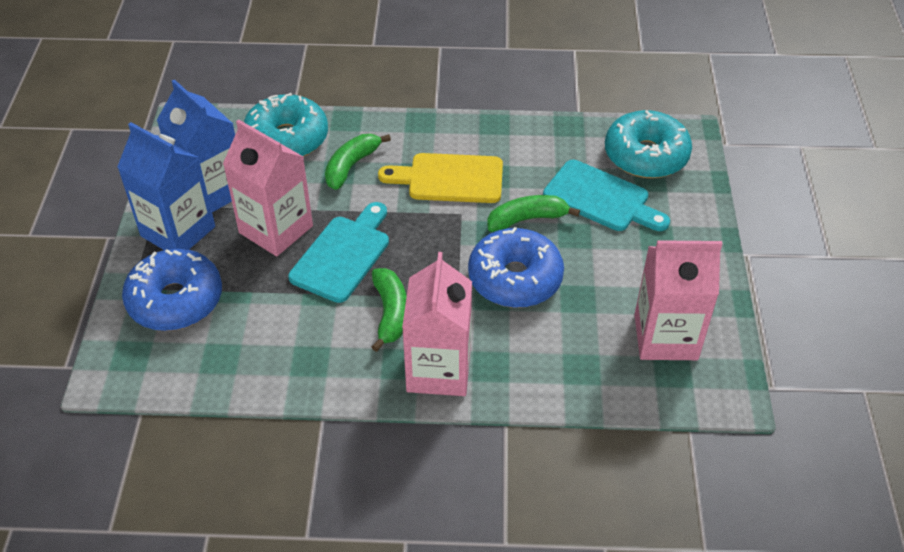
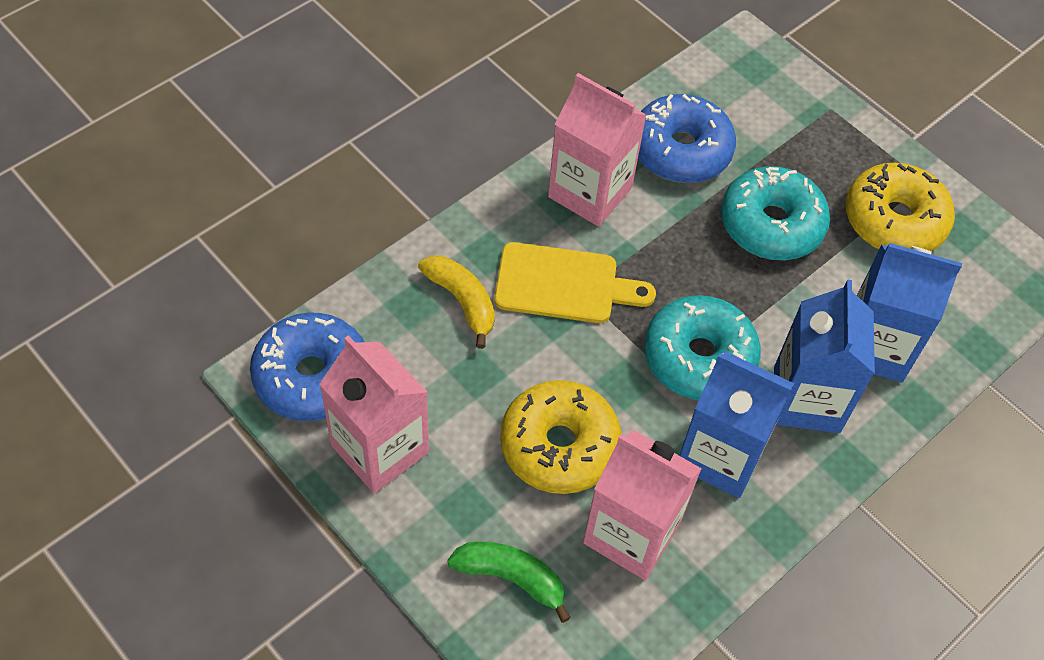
blue carton: 2 -> 3
green banana: 3 -> 1
turquoise cutting board: 2 -> 0
yellow banana: 0 -> 1
yellow donut: 0 -> 2

